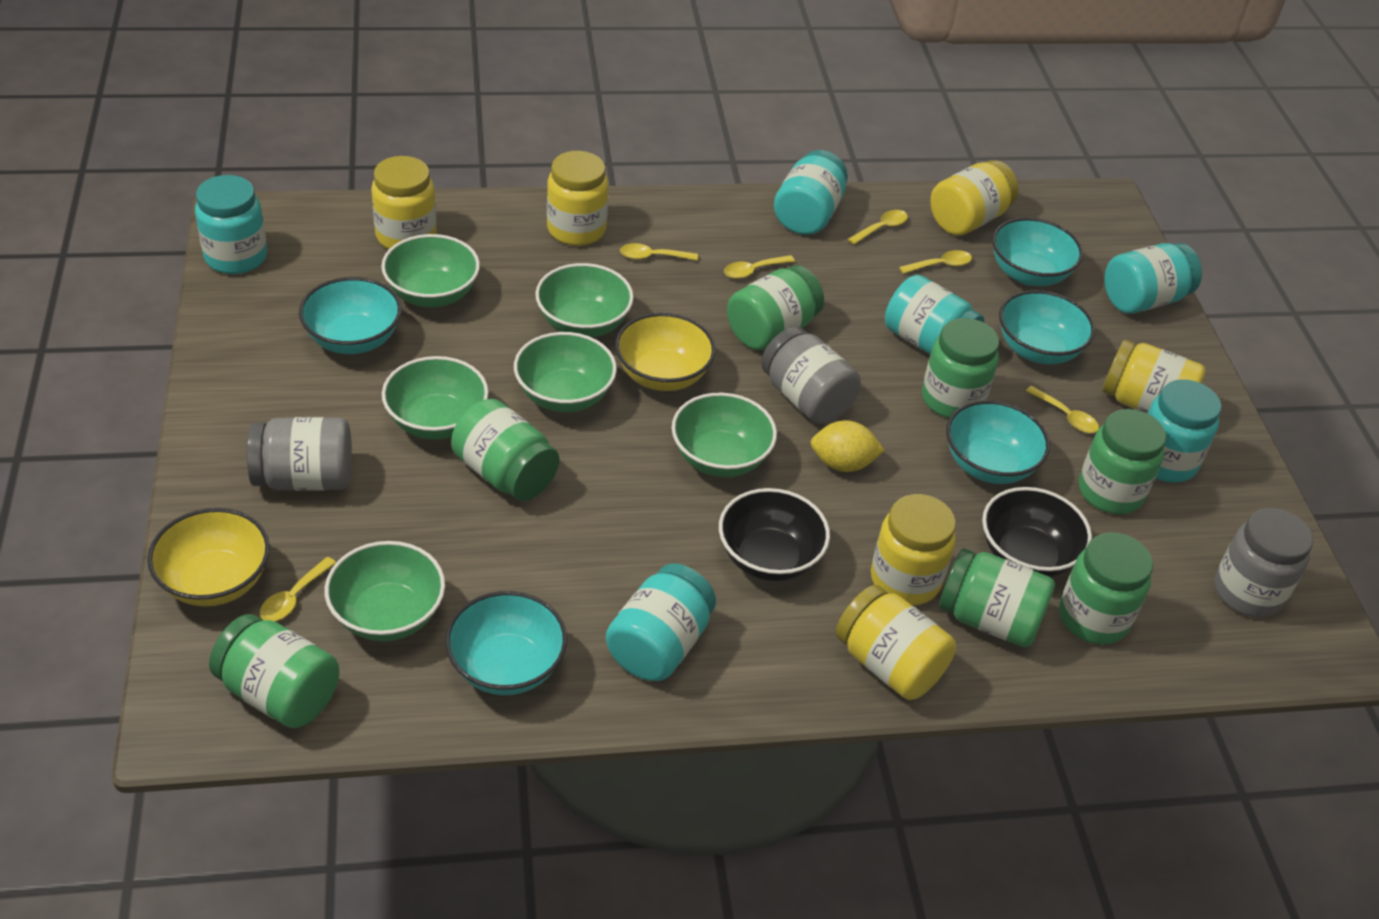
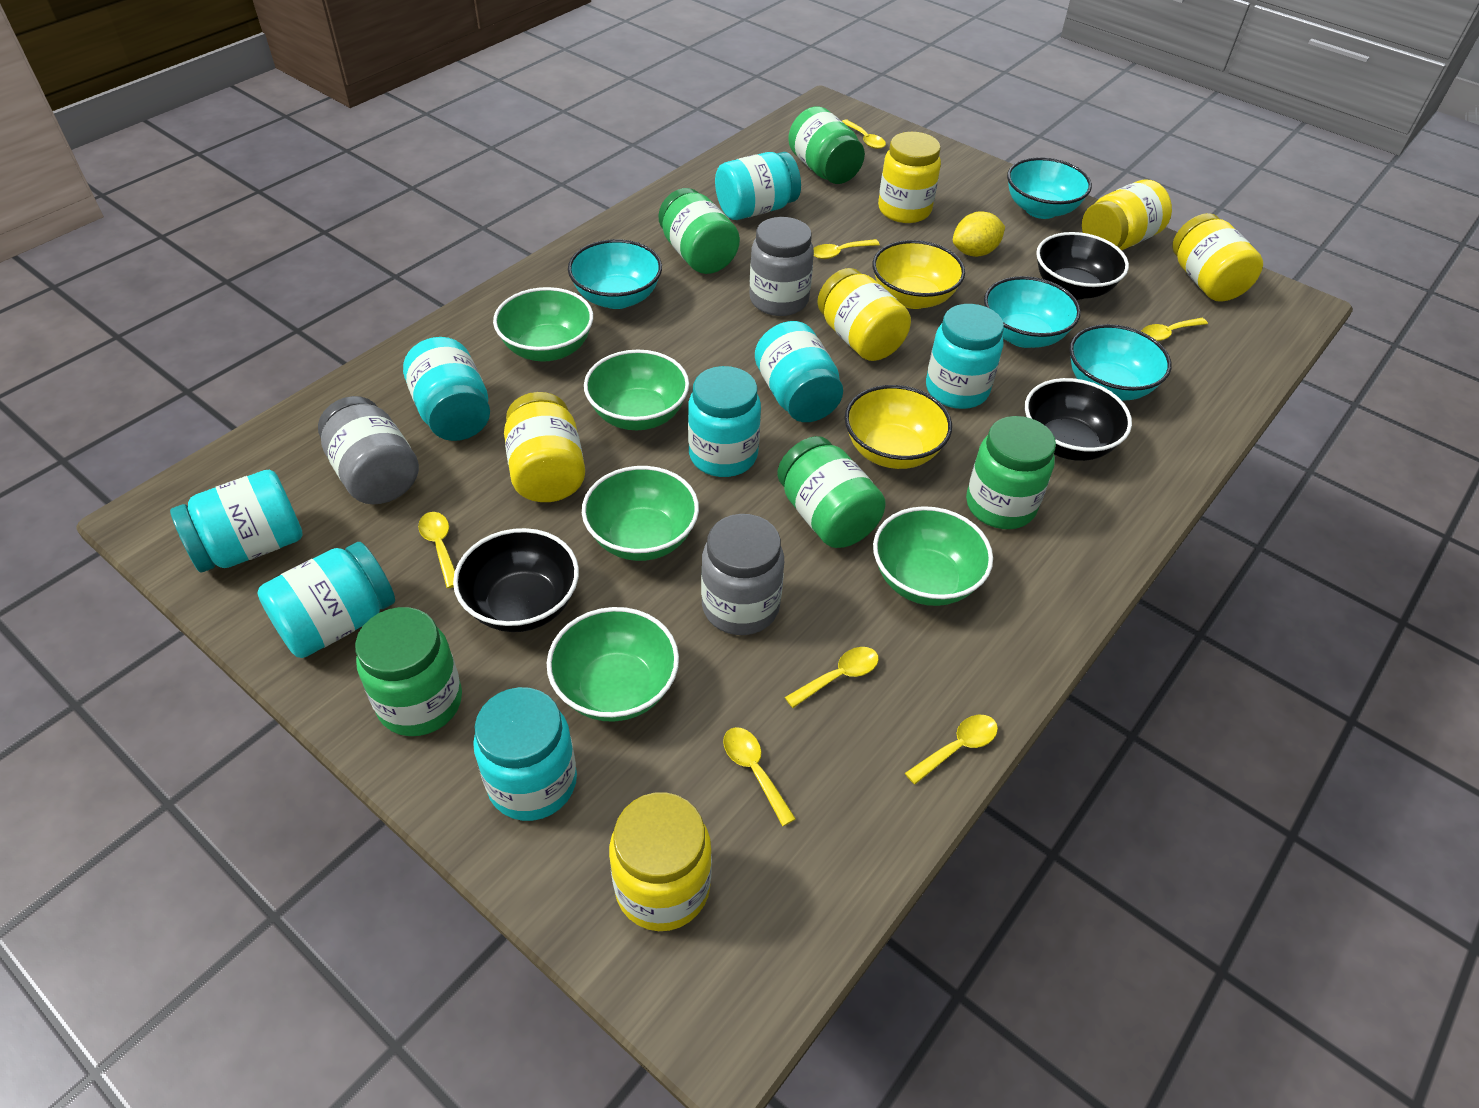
black bowl: 2 -> 3
green bowl: 6 -> 5
green jar: 7 -> 5
turquoise bowl: 5 -> 4
turquoise jar: 6 -> 8
yellow spoon: 6 -> 7

